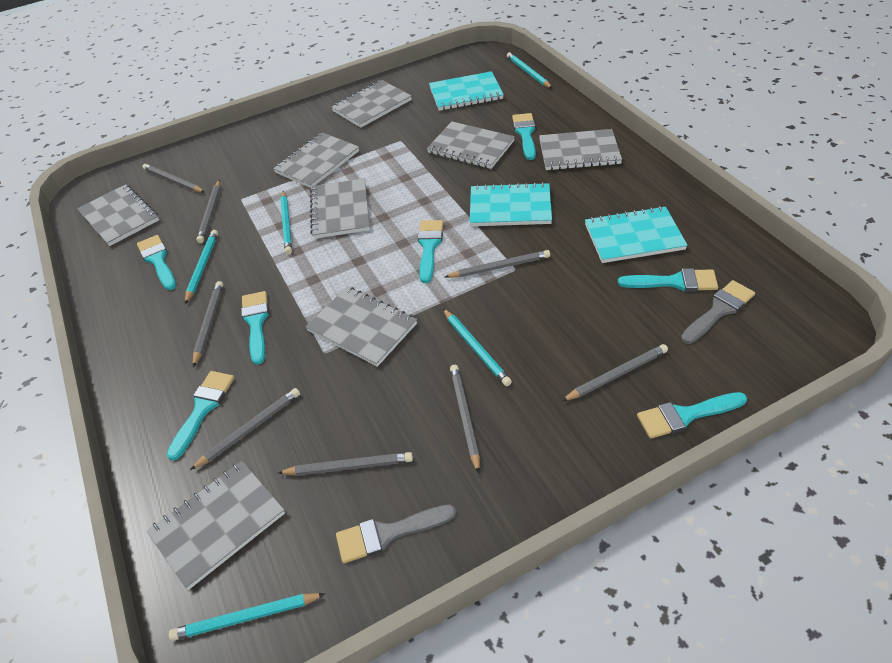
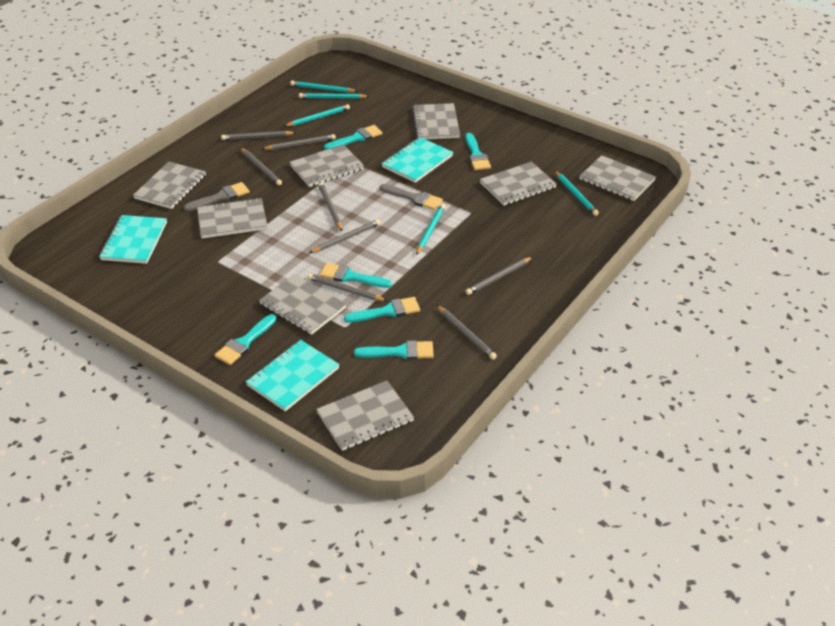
turquoise brush: 7 -> 6

